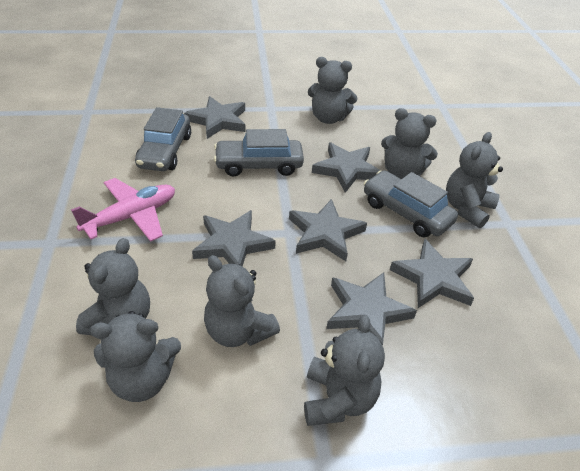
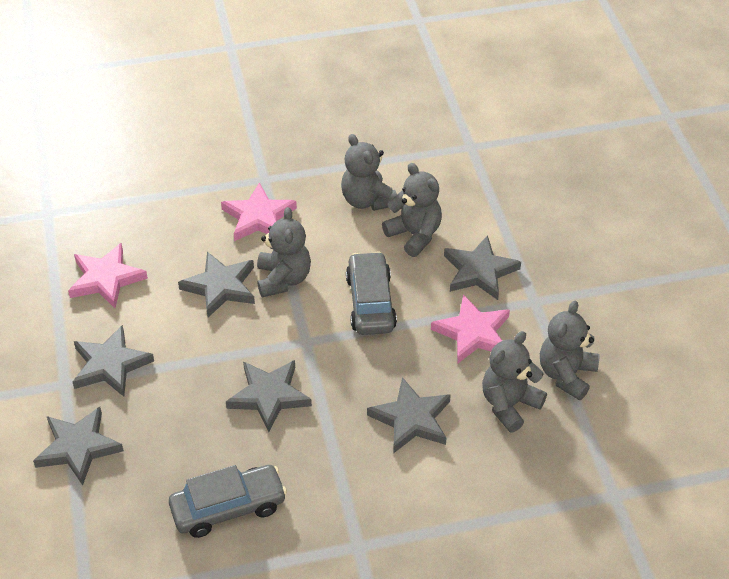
grey car: 3 -> 2
grey teddy bear: 7 -> 5
pink plane: 1 -> 0
pink star: 0 -> 3

